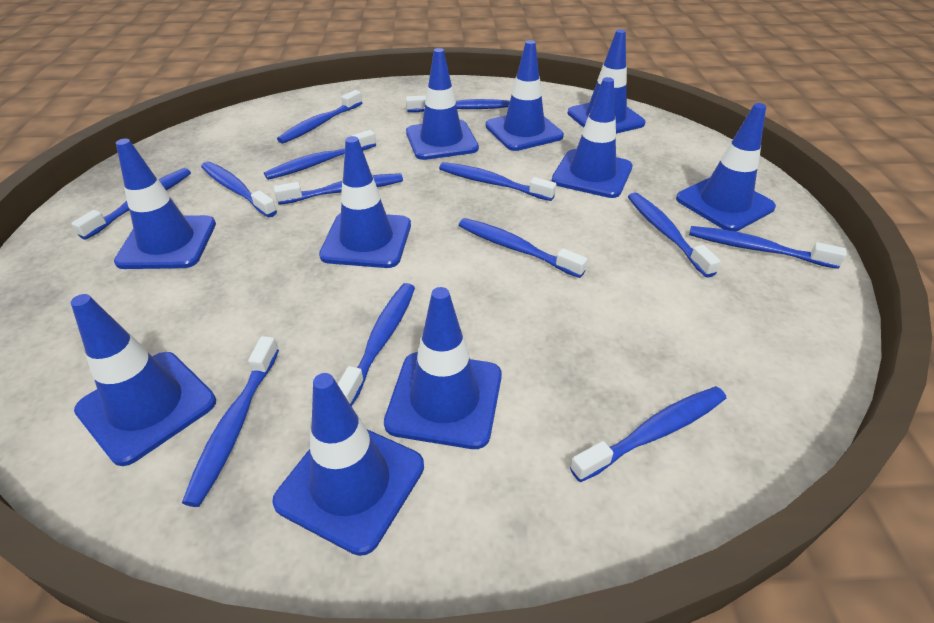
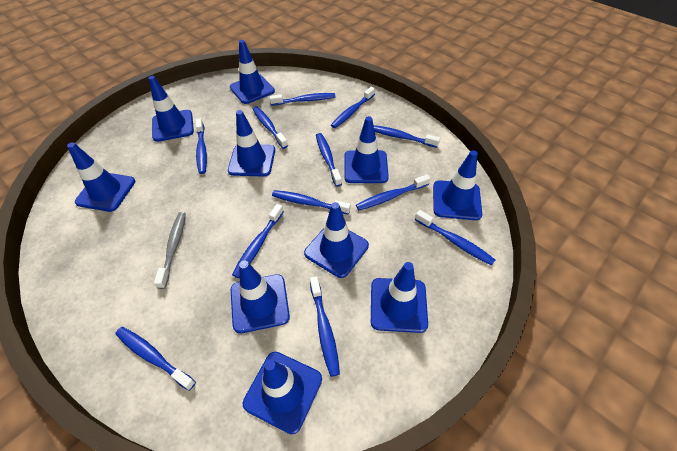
blue toothbrush: 13 -> 12
grey toothbrush: 0 -> 1

